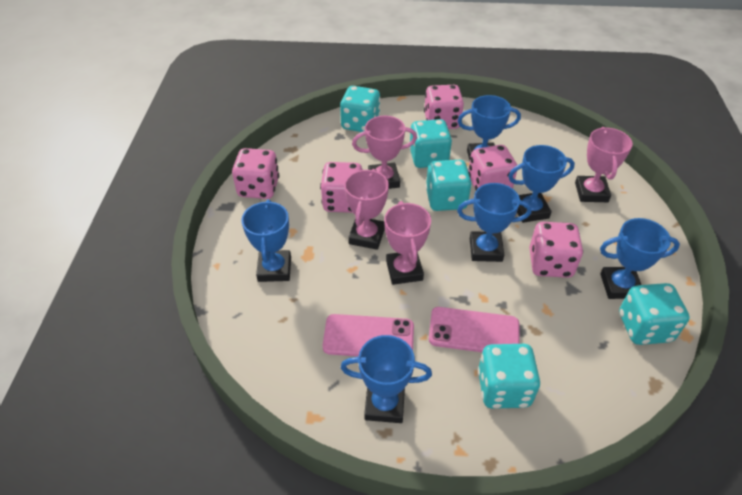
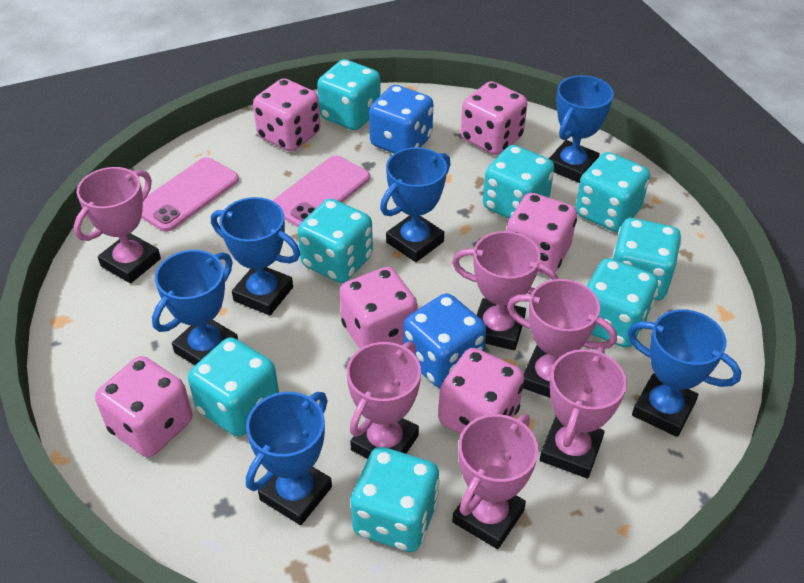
blue dice: 0 -> 2
pink dice: 5 -> 6
pink trophy: 4 -> 6
turquoise dice: 5 -> 8

